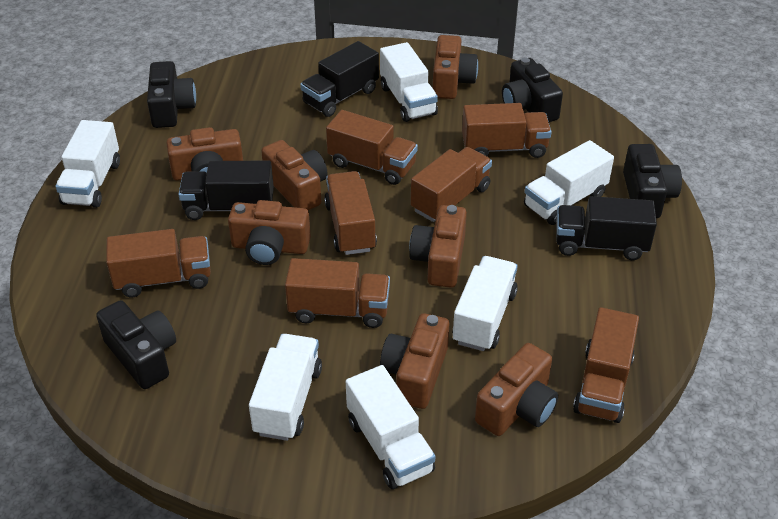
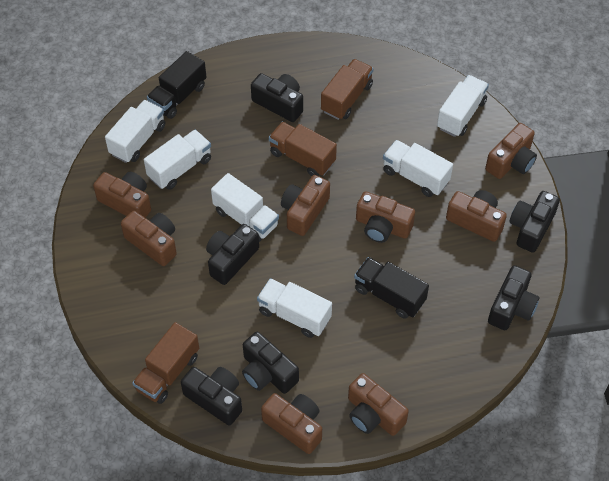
black camera: 4 -> 6
black truck: 3 -> 2
brown camera: 7 -> 8
brown truck: 7 -> 3

